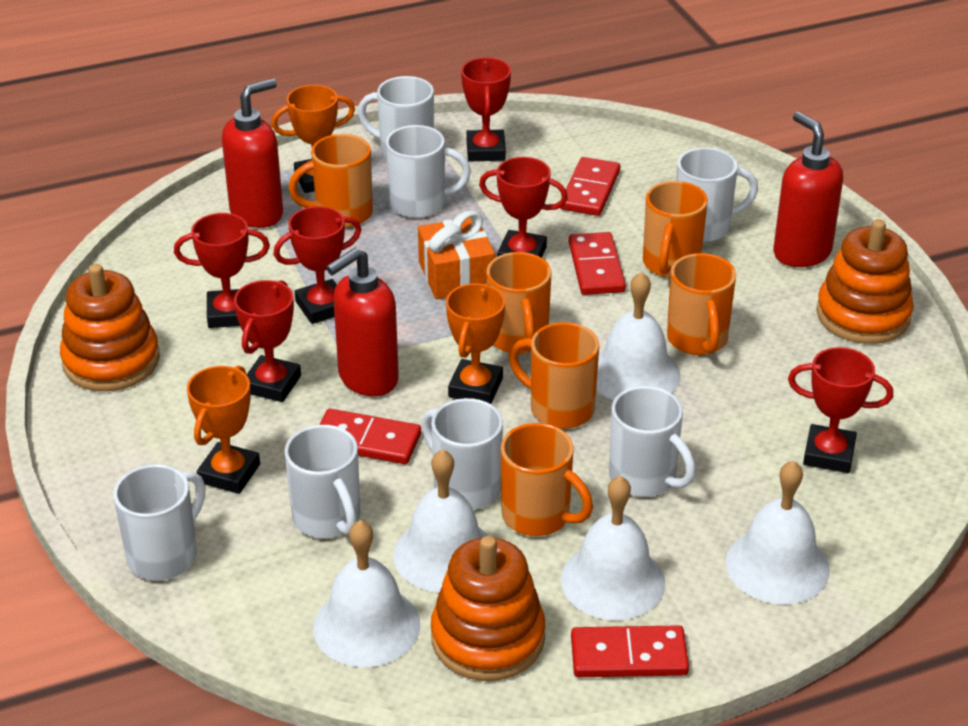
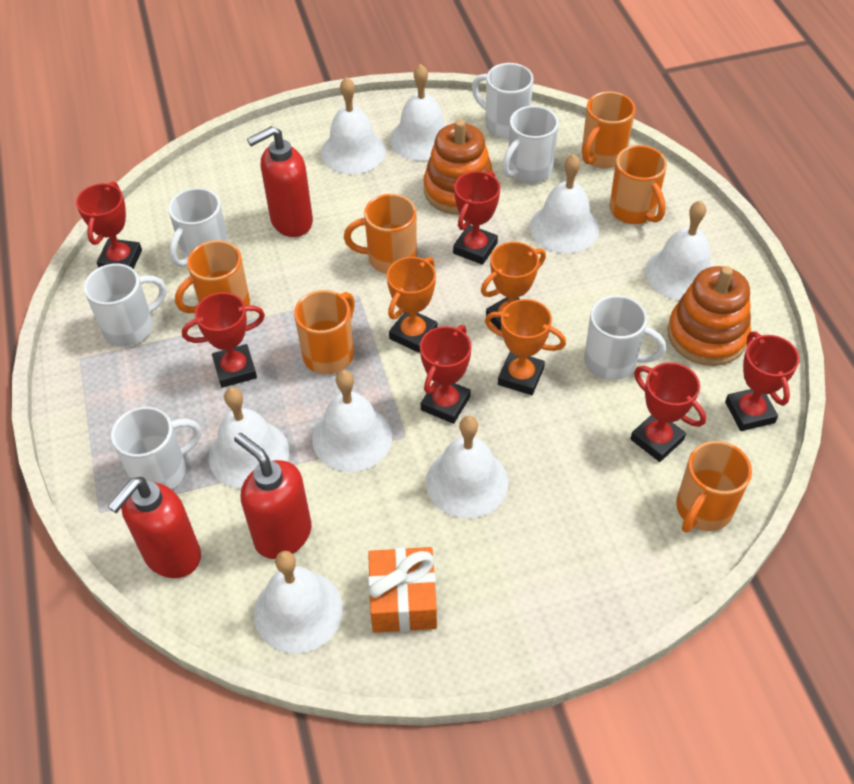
orange stacking toy: 3 -> 2
red domino: 4 -> 0
white bell: 5 -> 8
white mug: 7 -> 6

